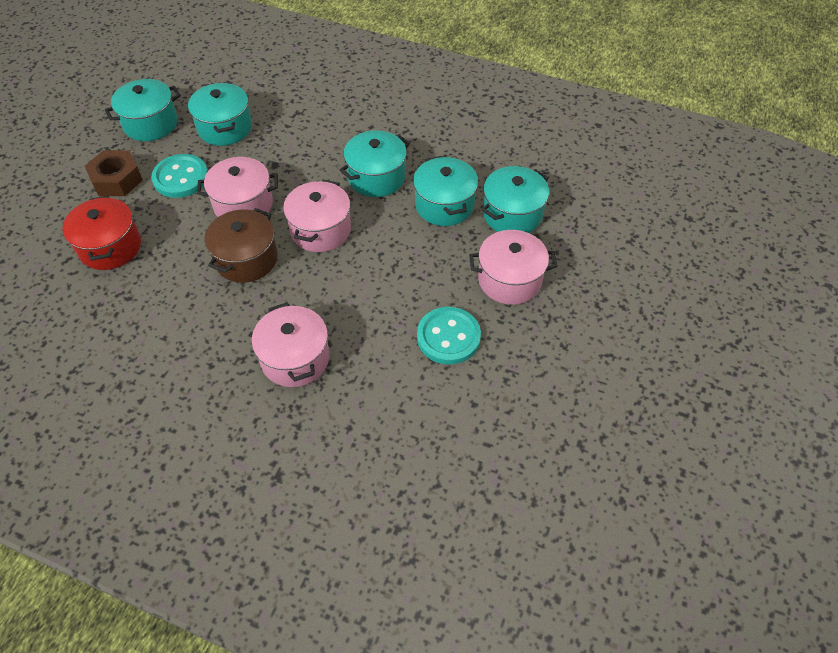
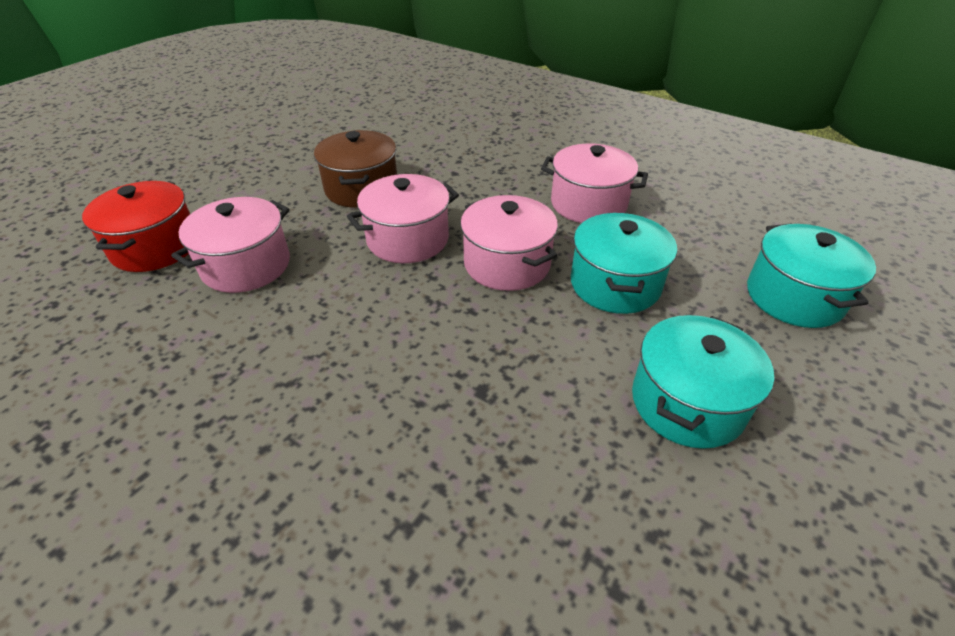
brown nut: 1 -> 0
turquoise button: 2 -> 0
turquoise pot: 5 -> 3

